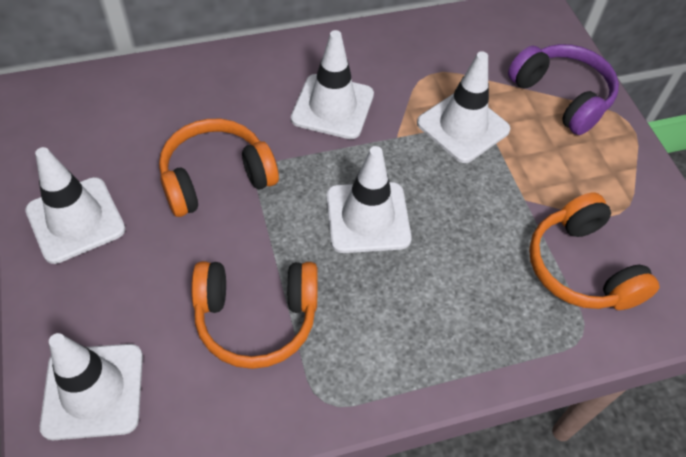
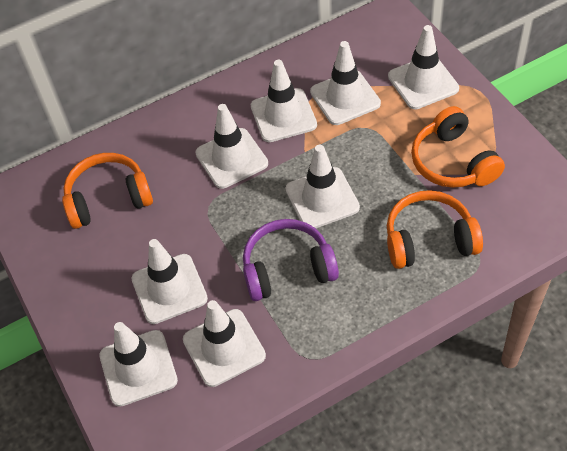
white traffic cone: 5 -> 8

